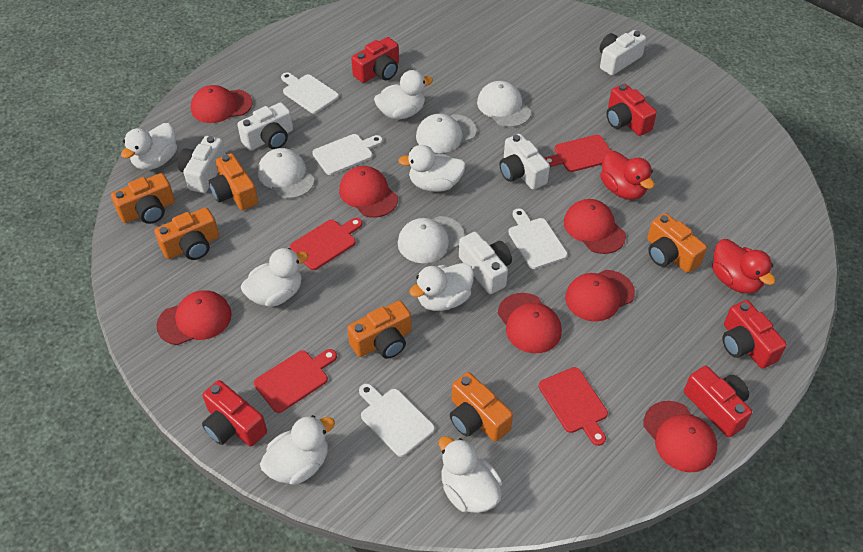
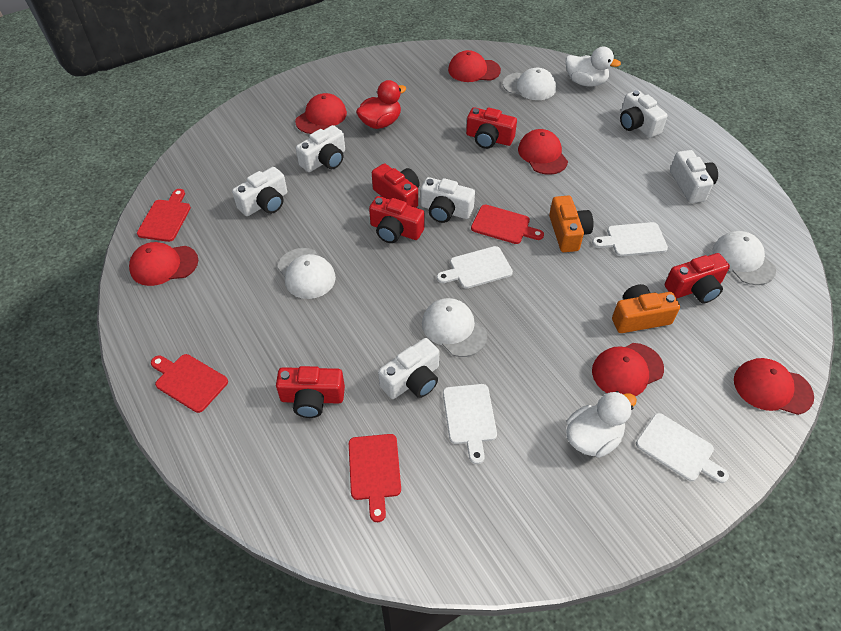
orange camera: 6 -> 2
red cap: 7 -> 6
red duck: 2 -> 1
white camera: 5 -> 6
white duck: 7 -> 2

